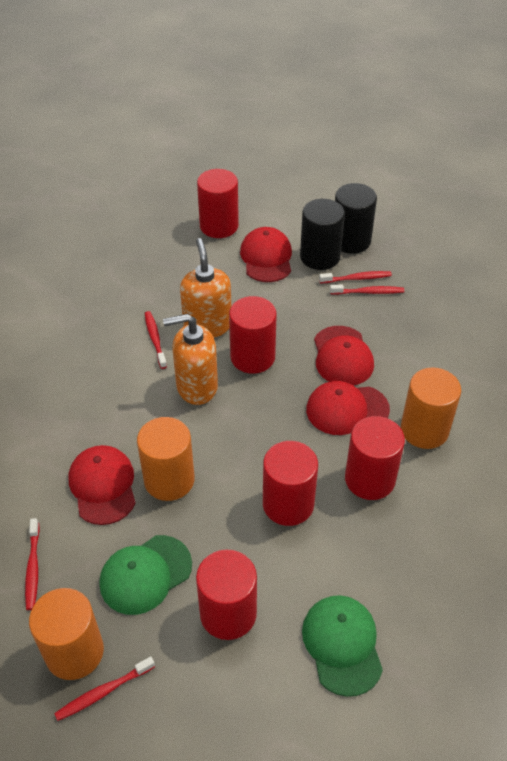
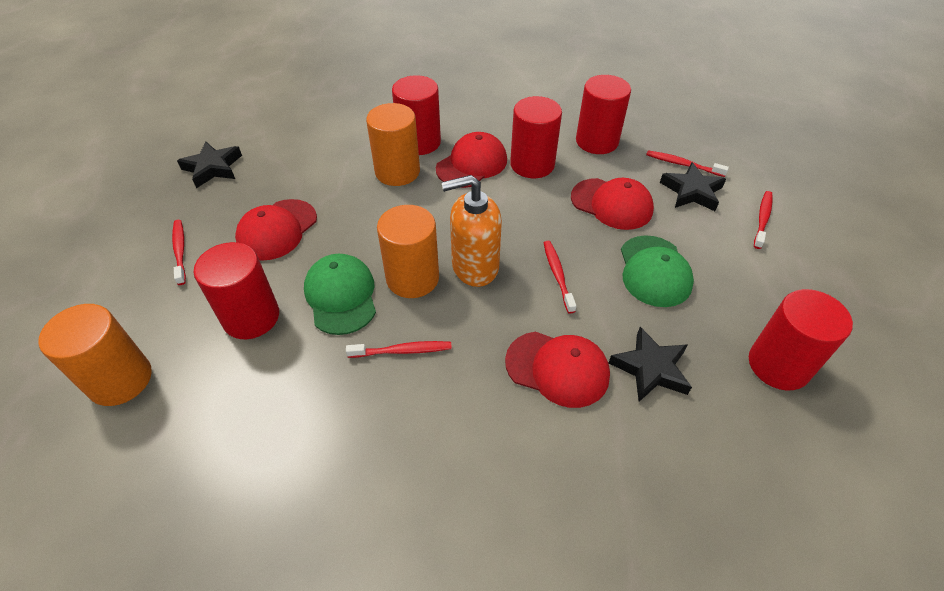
black cylinder: 2 -> 0
black star: 0 -> 3
orange soap dispenser: 2 -> 1

